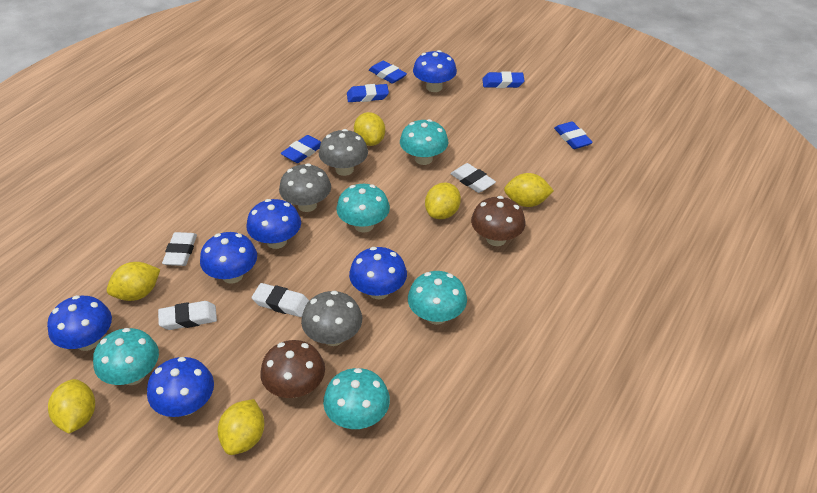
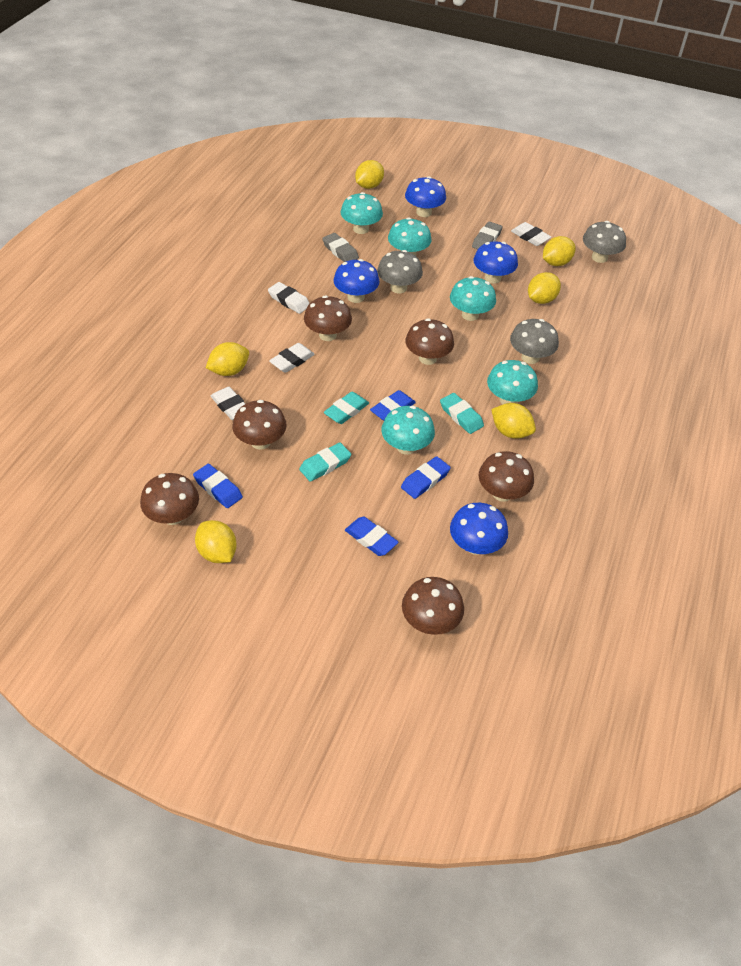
blue eraser: 5 -> 4
blue mushroom: 6 -> 4
brown mushroom: 2 -> 6
grey eraser: 0 -> 2
turquoise eraser: 0 -> 3

